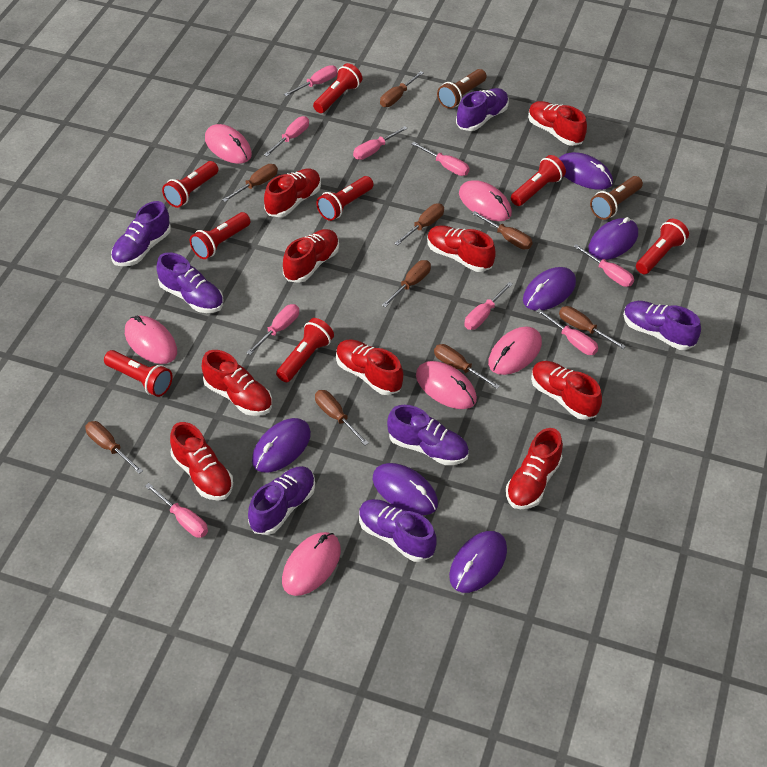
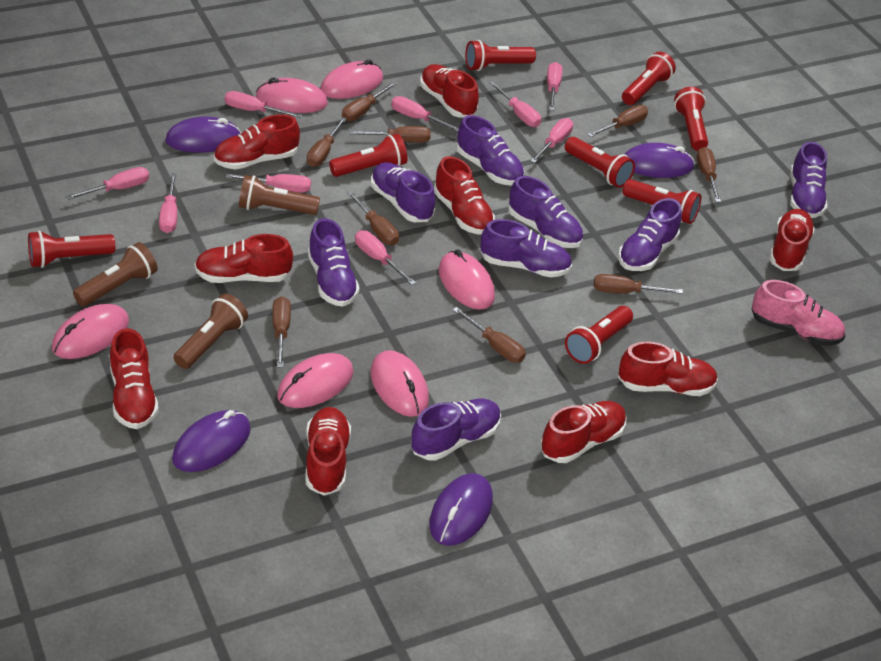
brown flashlight: 2 -> 3
pink shoe: 0 -> 1
purple mouse: 6 -> 4
purple shoe: 7 -> 8

